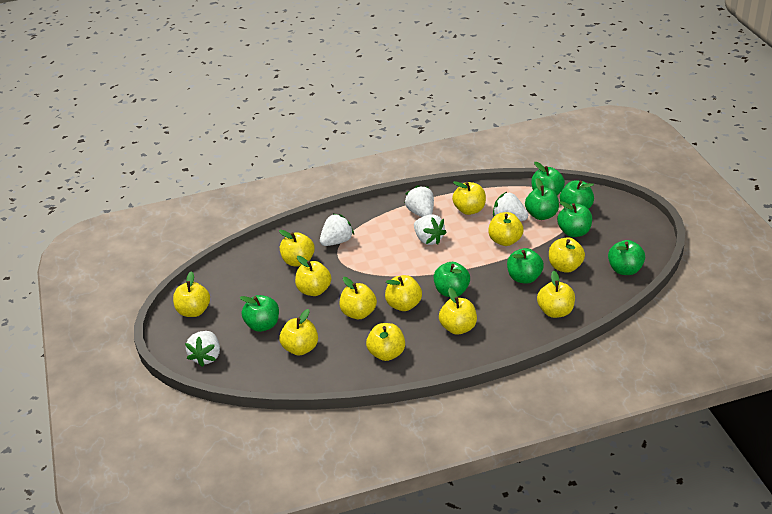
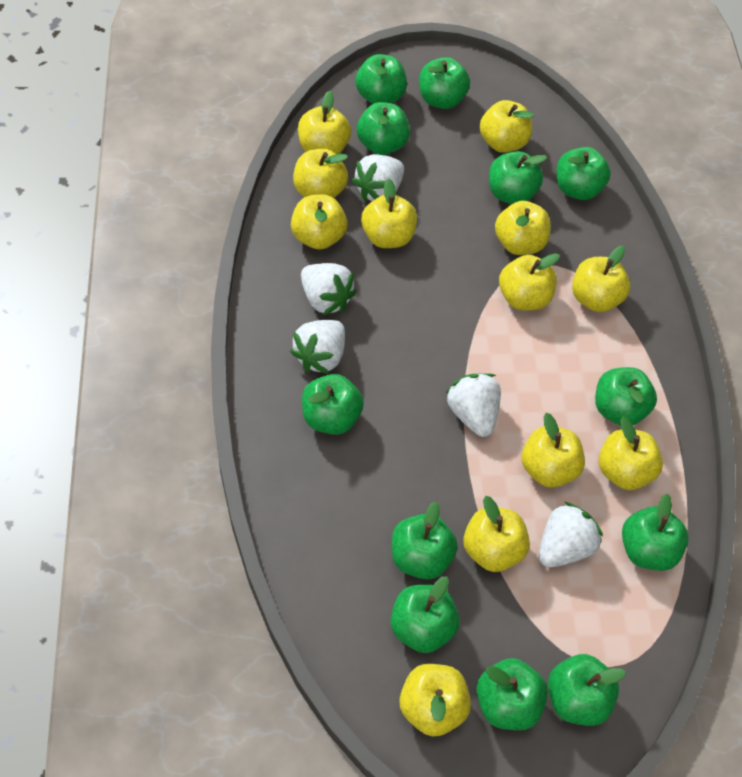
green apple: 8 -> 12

